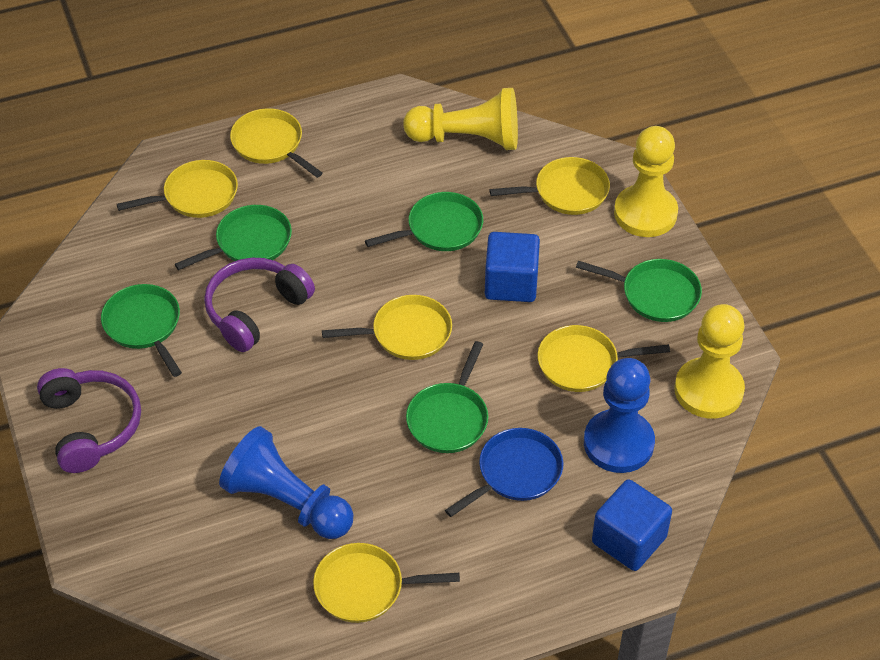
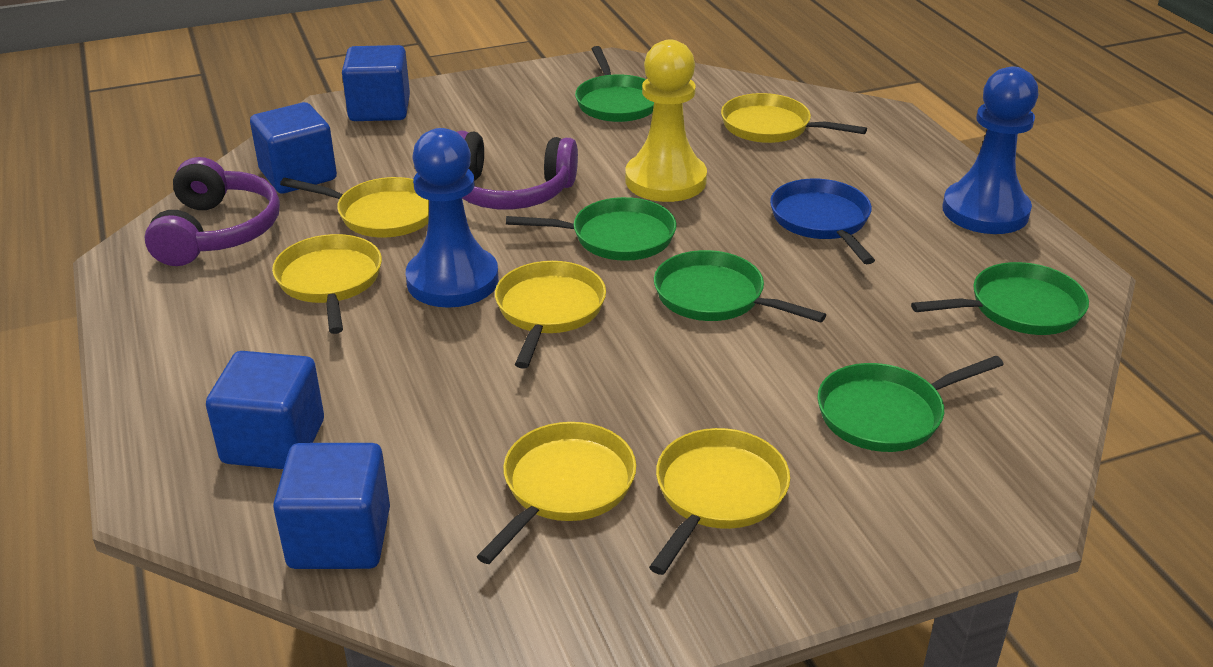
blue cube: 2 -> 4
yellow pawn: 3 -> 1

